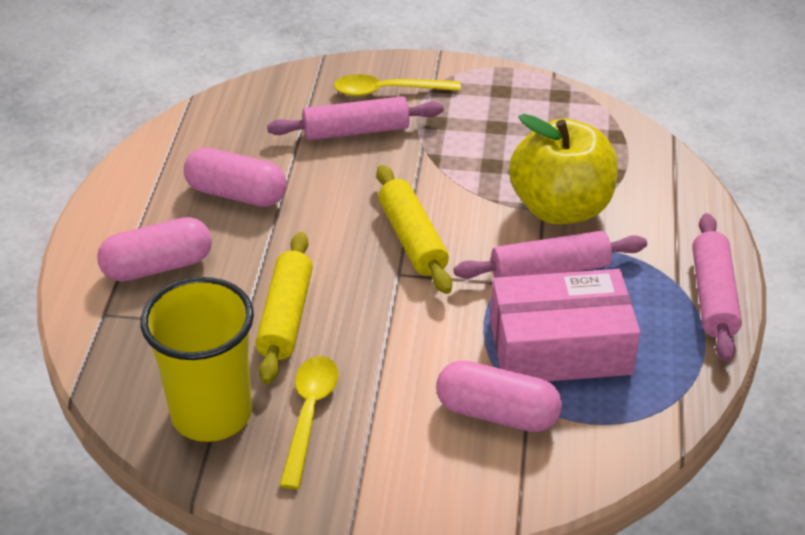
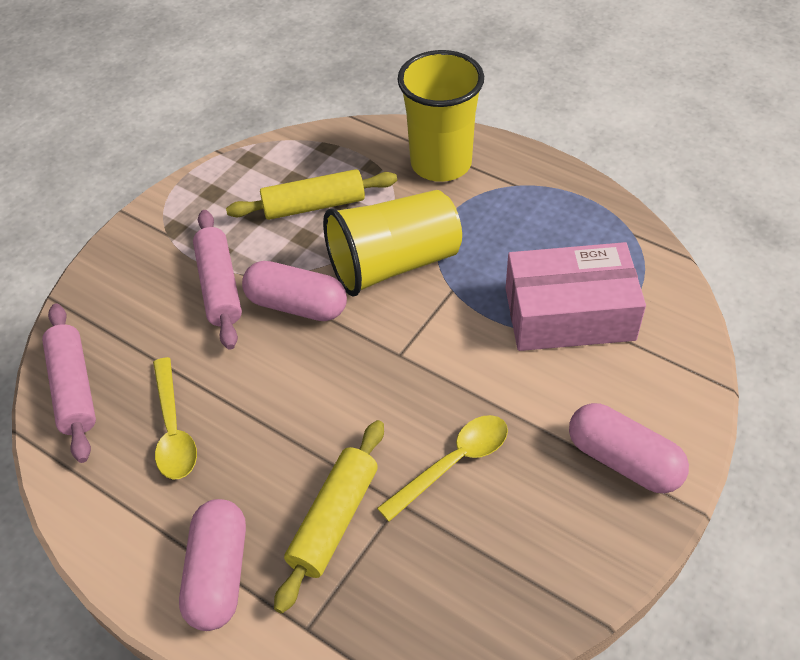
pink rolling pin: 3 -> 2
yellow apple: 1 -> 0
yellow cup: 1 -> 2

